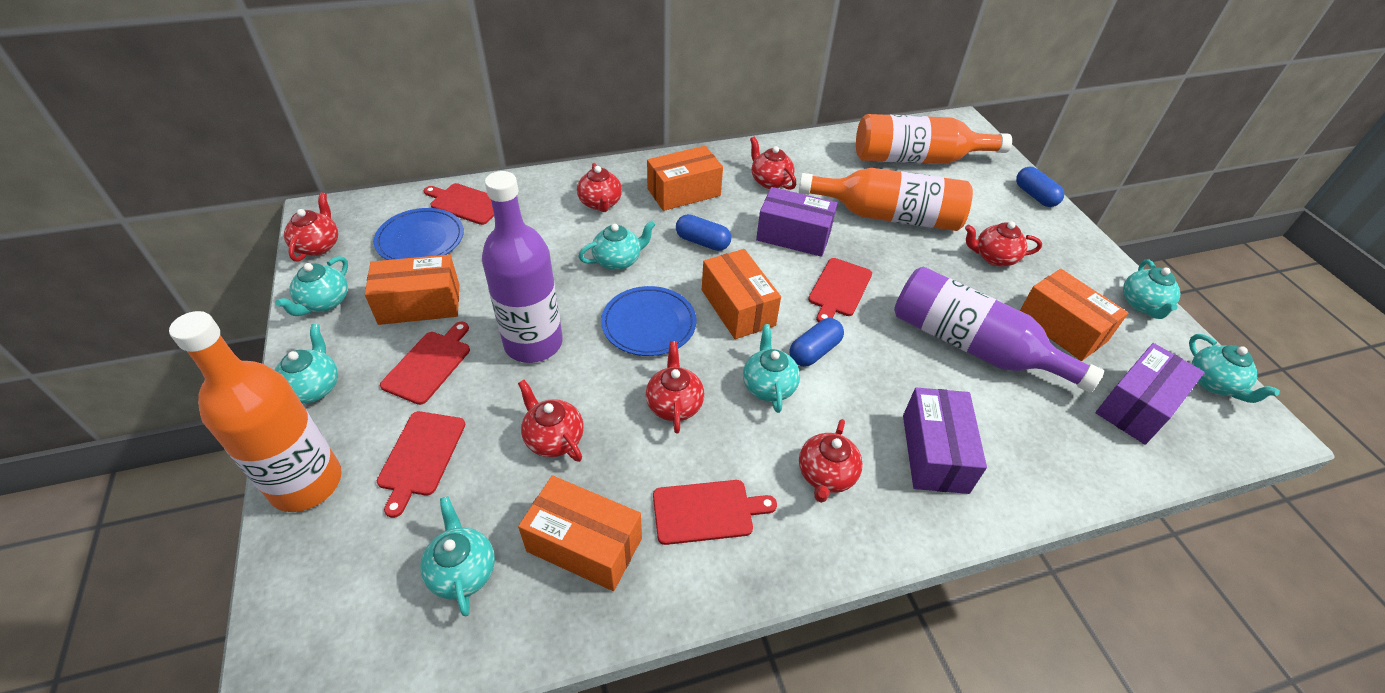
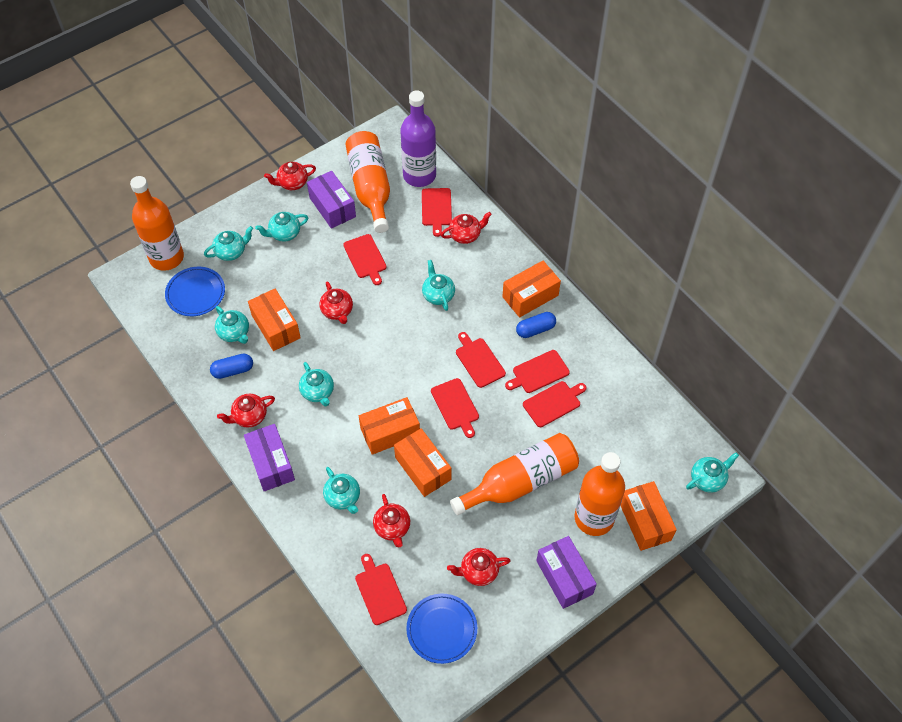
blue capsule: 3 -> 2
orange bottle: 3 -> 4
purple bottle: 2 -> 1
red cutting board: 5 -> 7
red teapot: 7 -> 6

